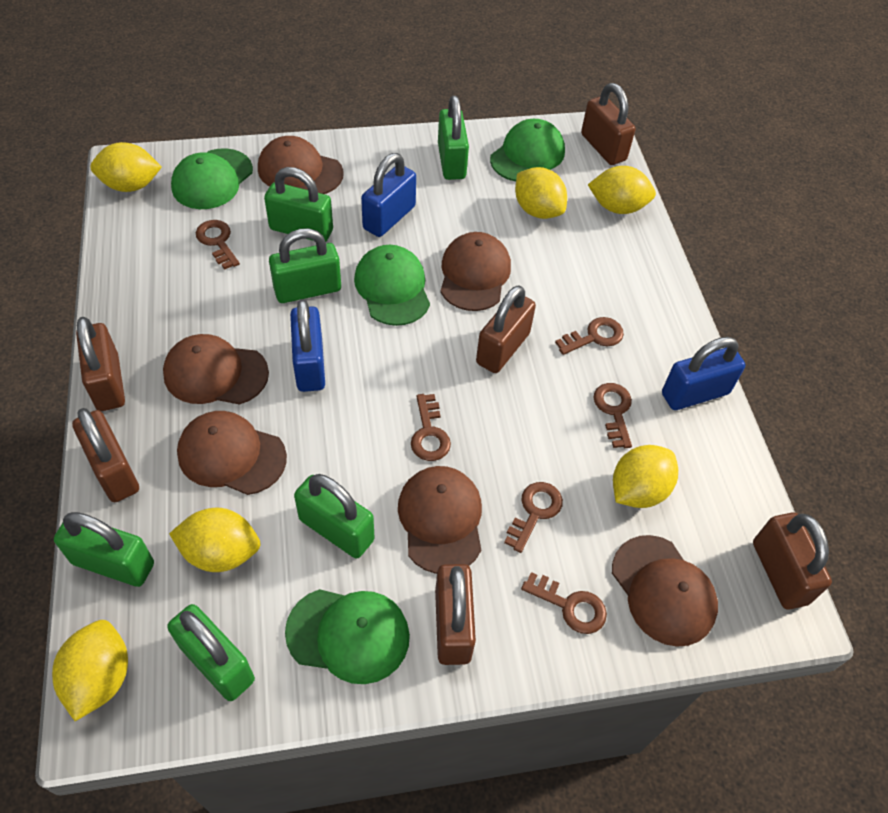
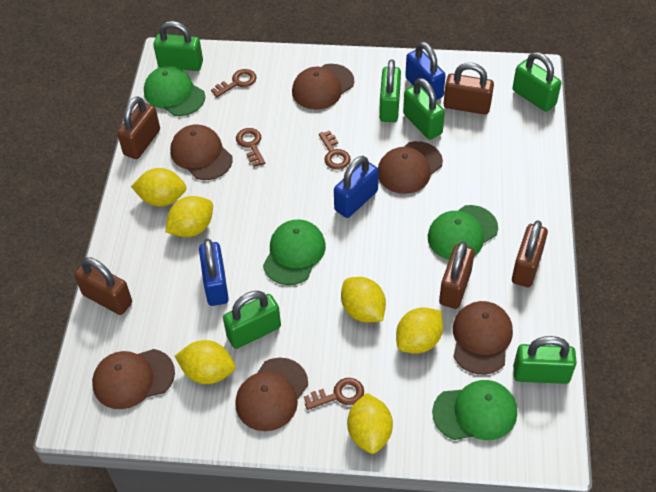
brown key: 6 -> 4
brown padlock: 6 -> 5

